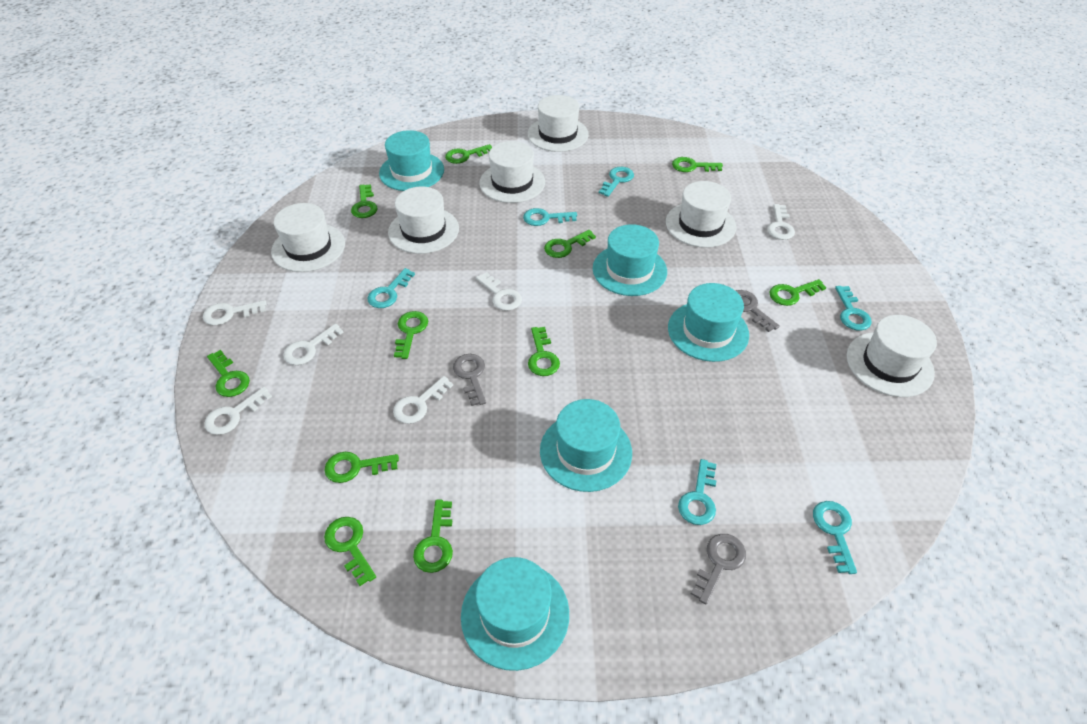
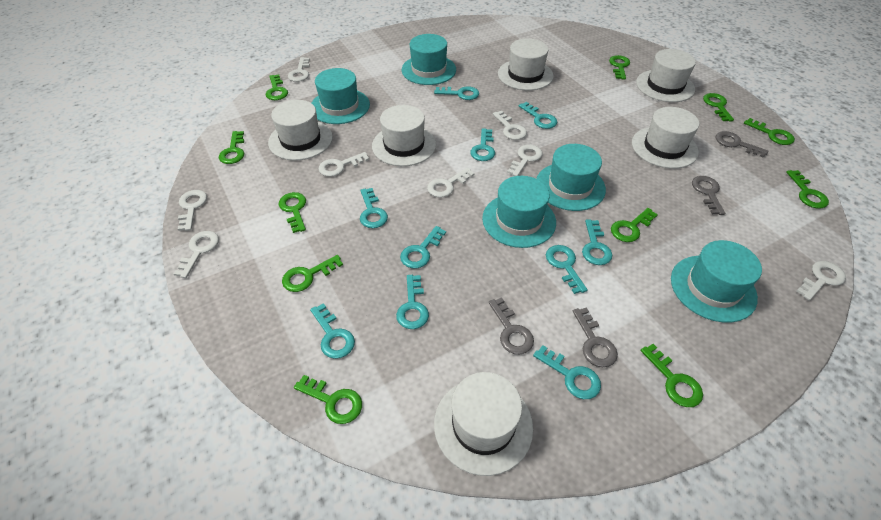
grey key: 3 -> 4
turquoise key: 6 -> 10
white key: 6 -> 8

